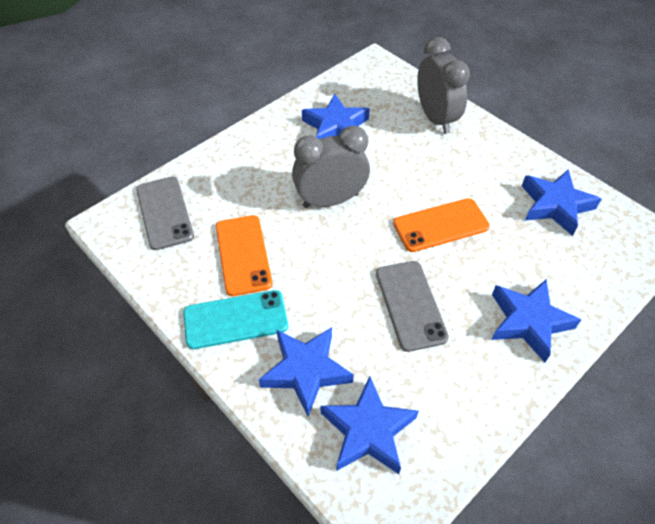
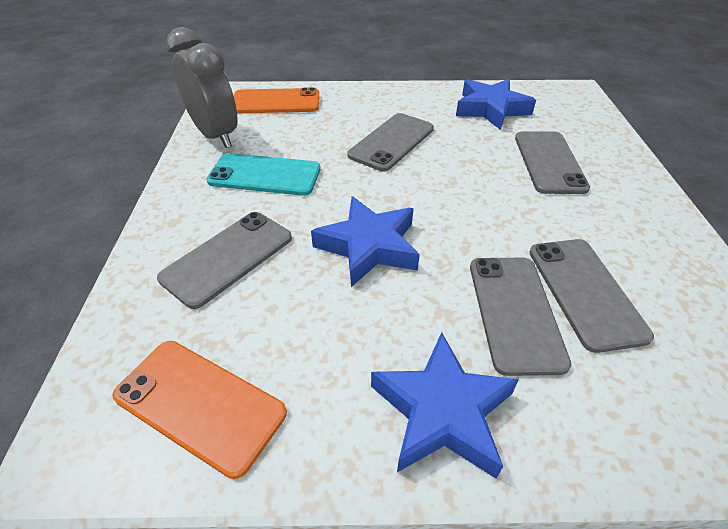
blue star: 5 -> 3
grey clock: 2 -> 1
grey phone: 2 -> 5

